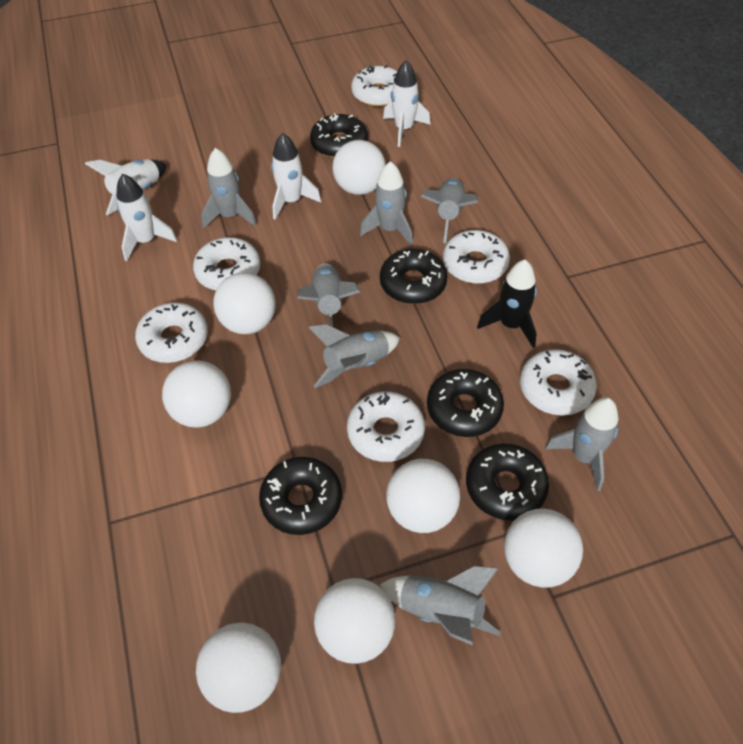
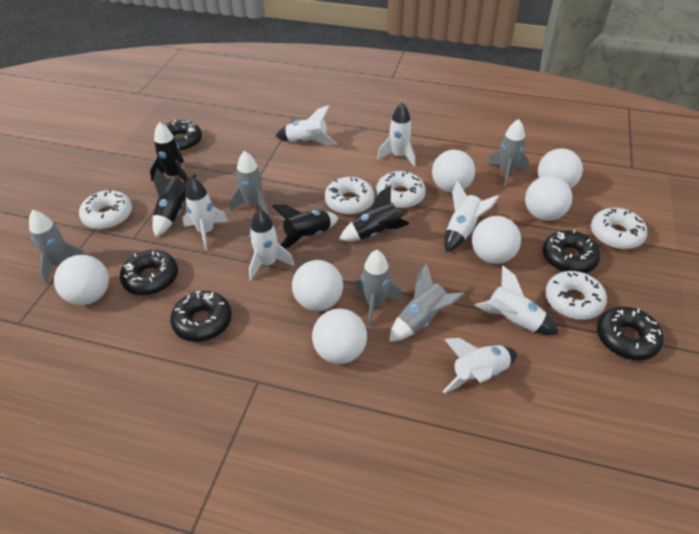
black rocket: 1 -> 4
grey rocket: 7 -> 5
white donut: 6 -> 5
white rocket: 4 -> 7

